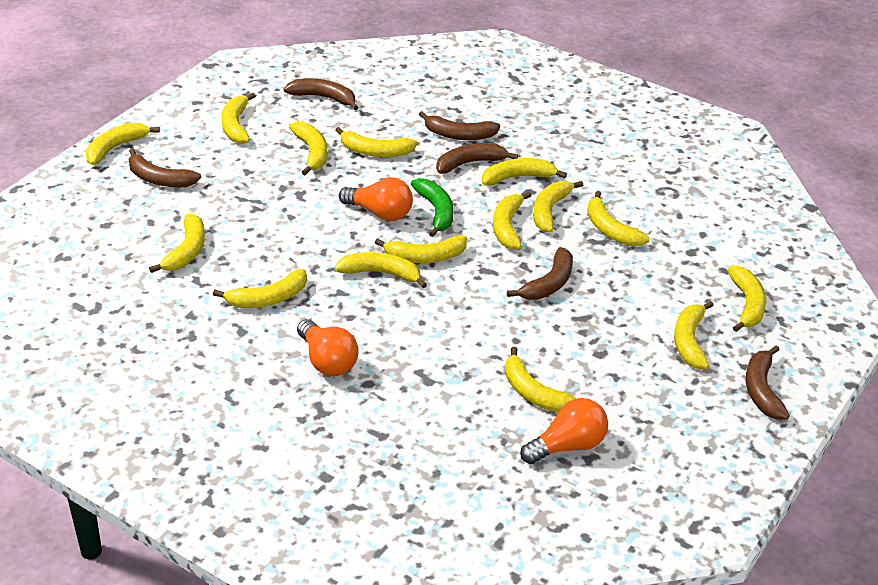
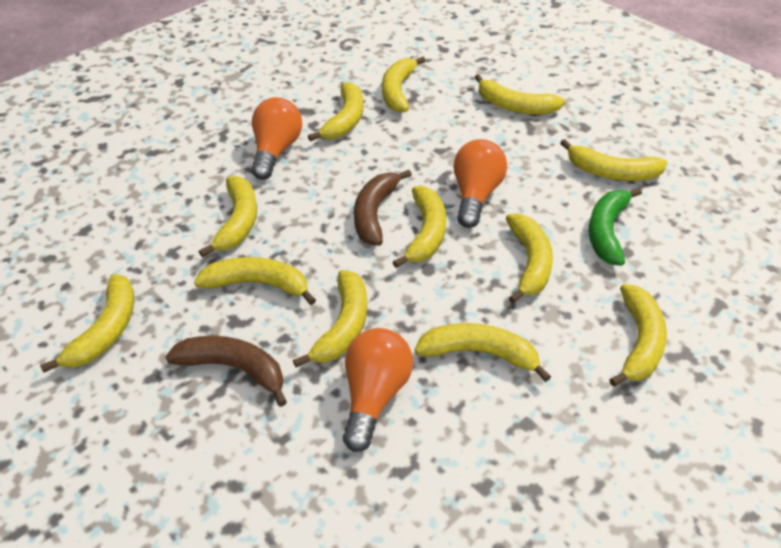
brown banana: 6 -> 2
yellow banana: 15 -> 12

